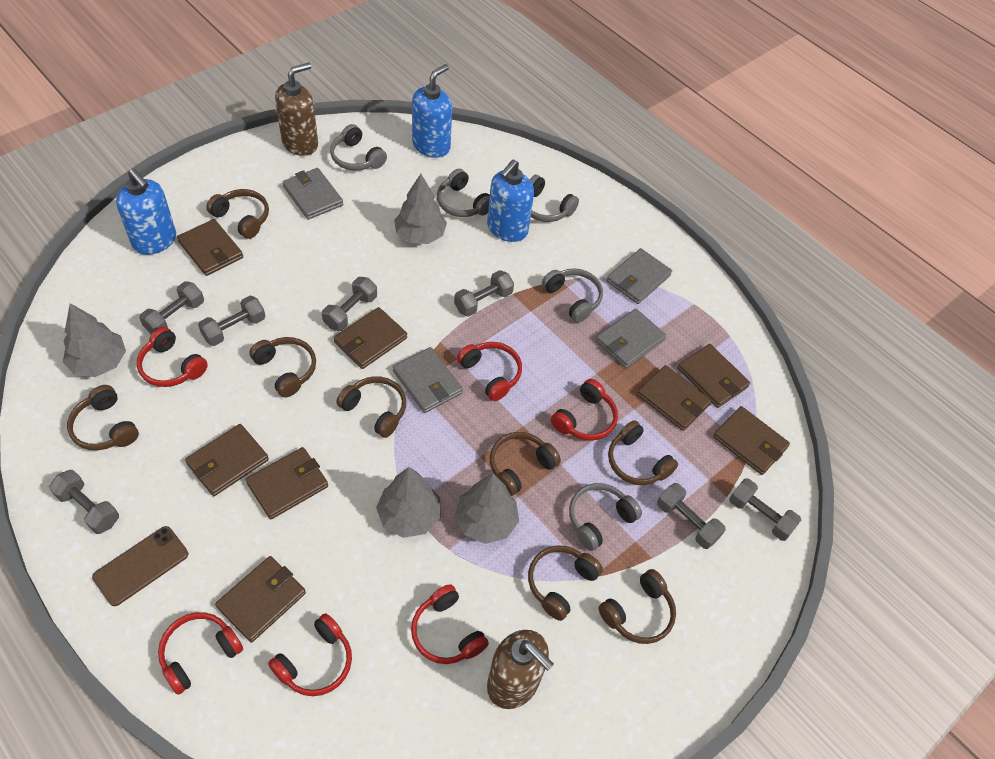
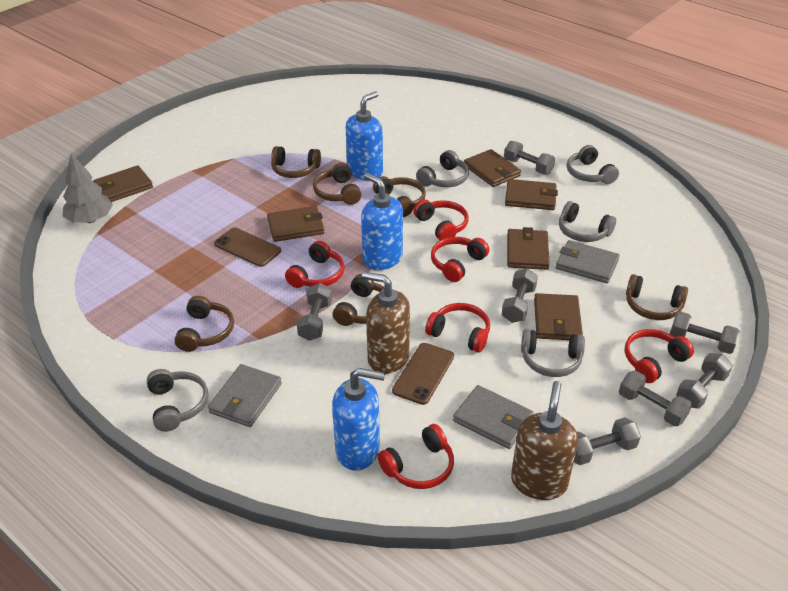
brown headphones: 8 -> 6
brown phone: 1 -> 2
brown wallet: 8 -> 6
grey tree: 4 -> 1
grey wallet: 4 -> 3

